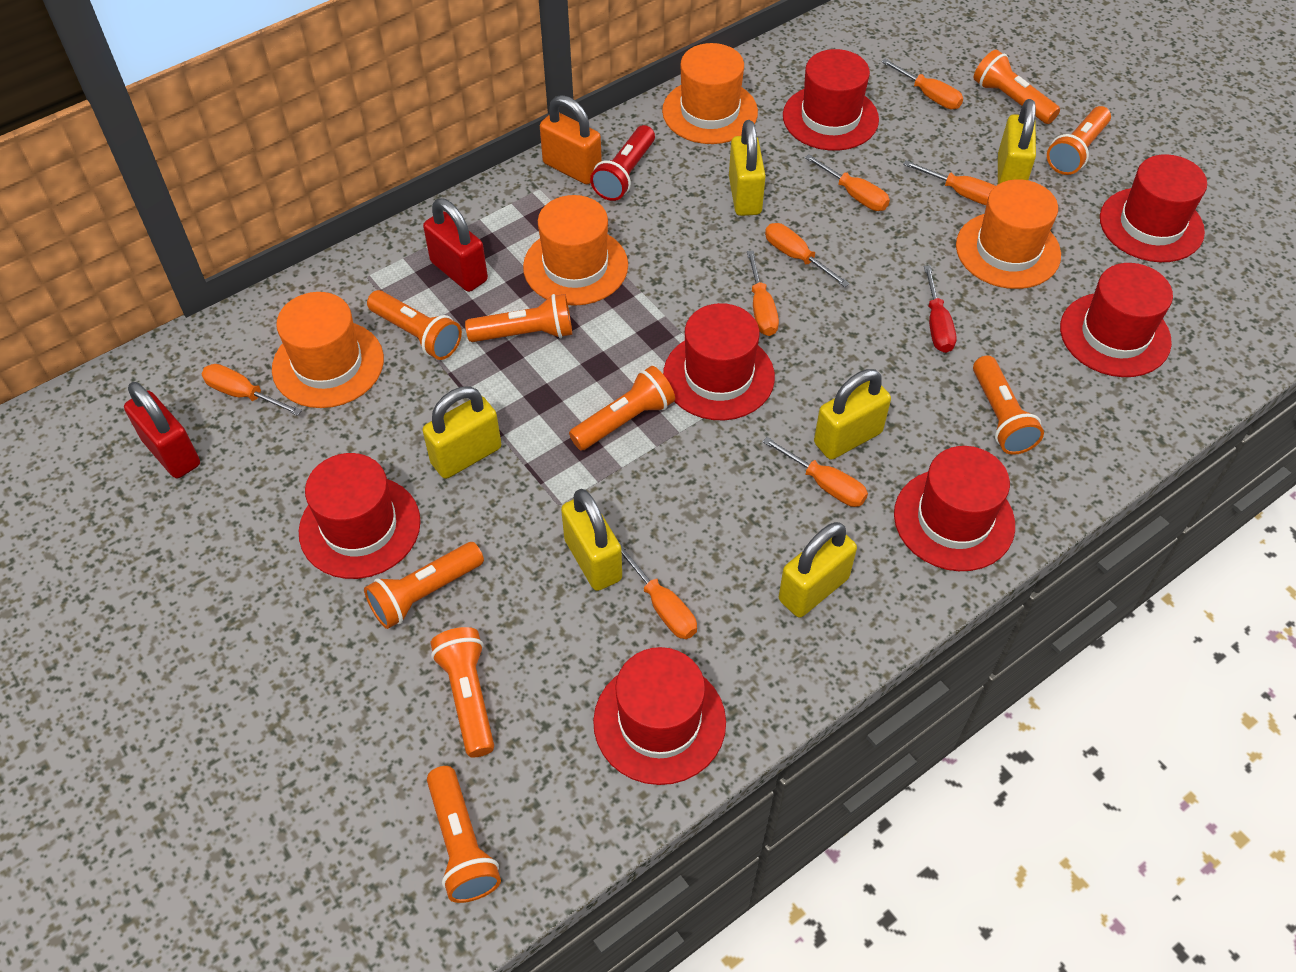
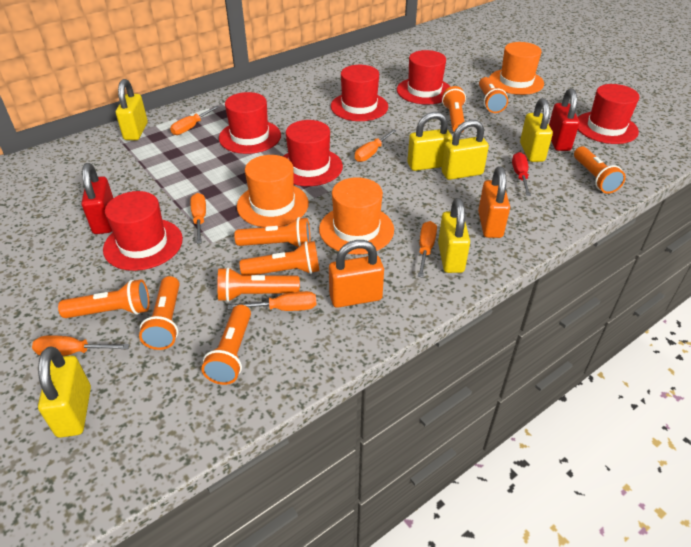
orange hat: 4 -> 3
orange padlock: 1 -> 2
orange screwdriver: 8 -> 6
red flashlight: 1 -> 0
red hat: 7 -> 6

